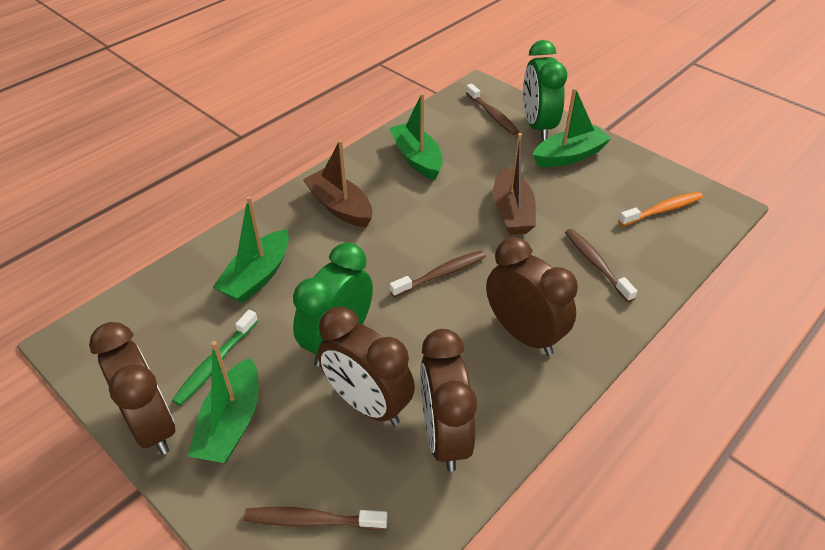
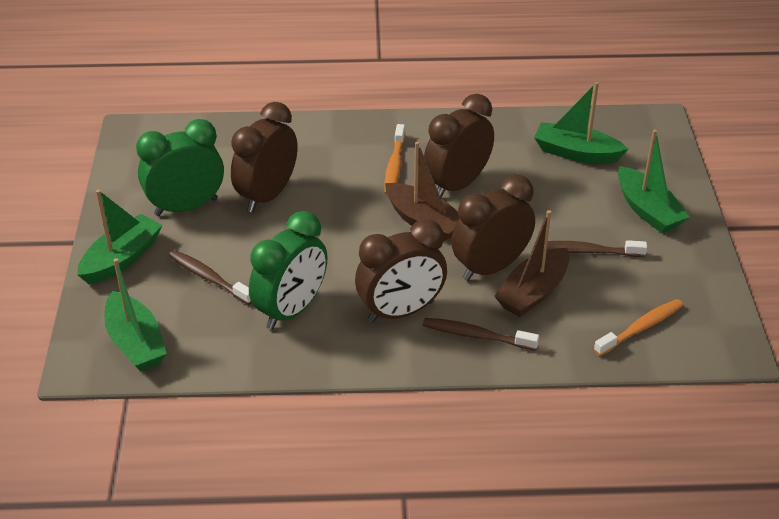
brown toothbrush: 4 -> 3
green toothbrush: 1 -> 0
orange toothbrush: 1 -> 2

